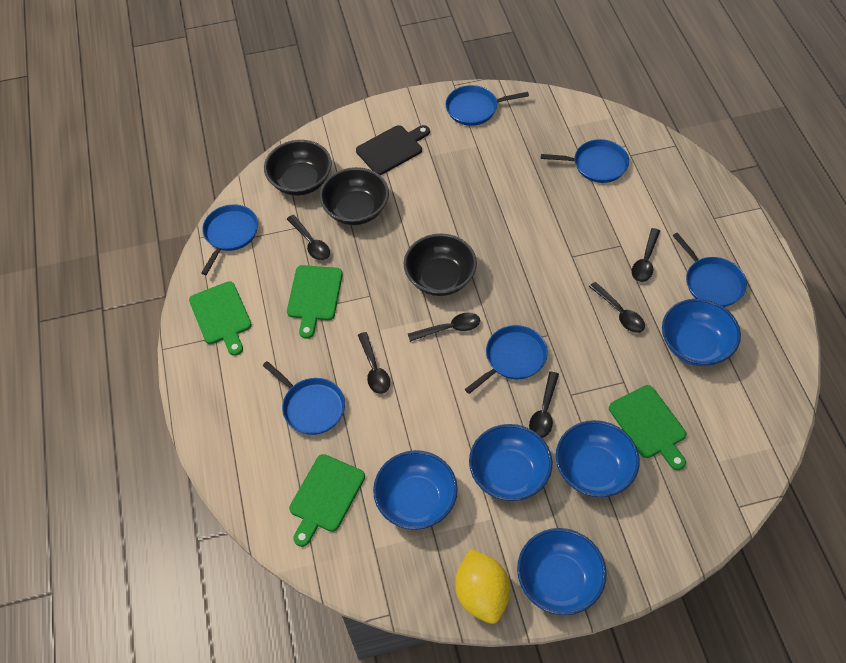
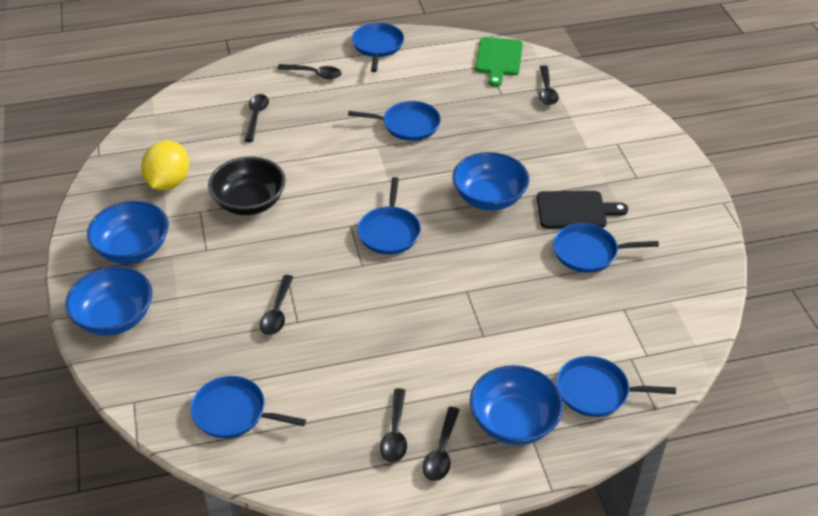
black bowl: 3 -> 1
blue bowl: 5 -> 4
green cutting board: 4 -> 1

